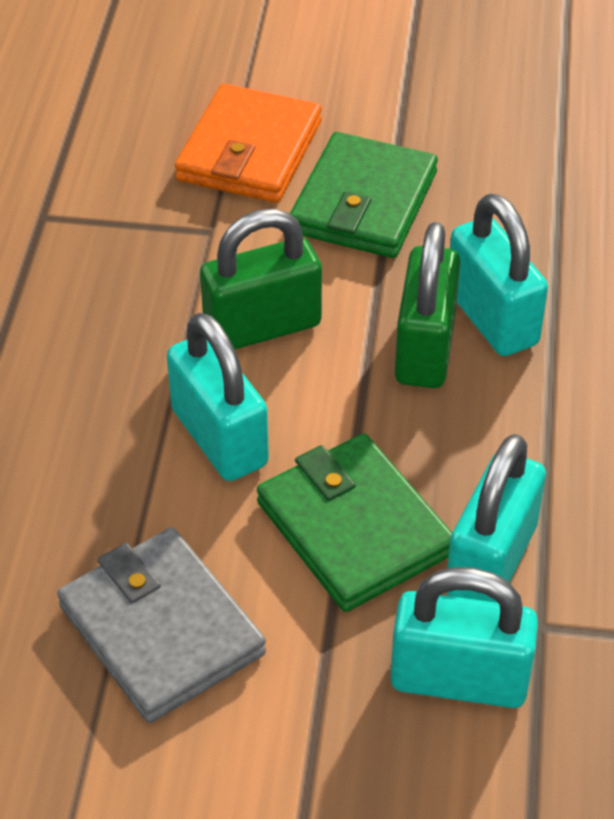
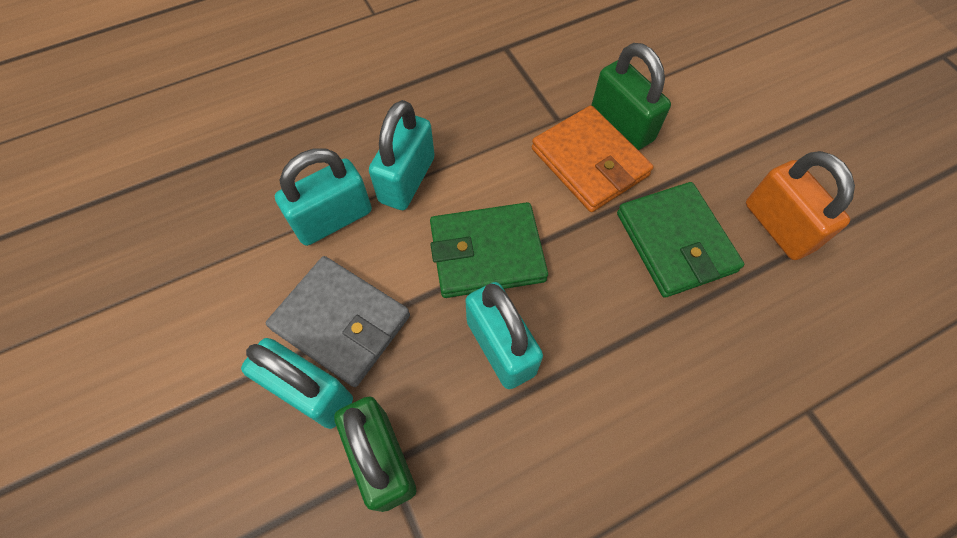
orange padlock: 0 -> 1

